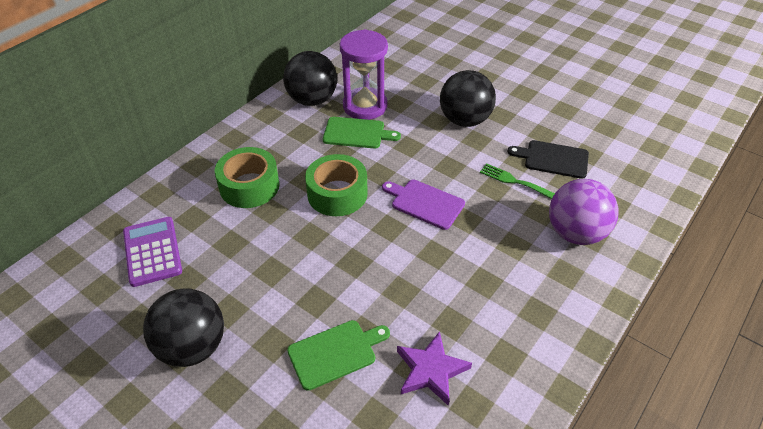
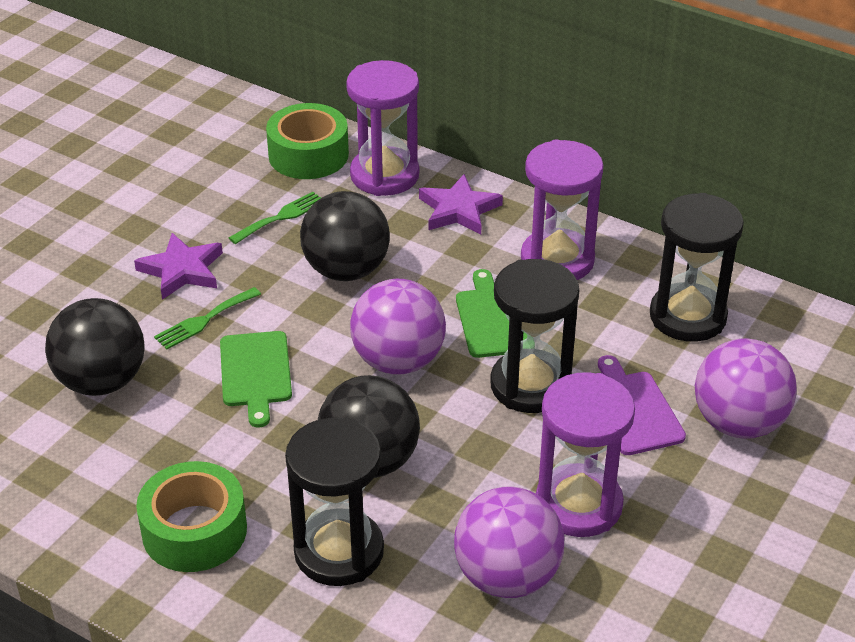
black cutting board: 1 -> 0
black hourglass: 0 -> 3
green fork: 1 -> 2
purple ball: 1 -> 3
purple calculator: 1 -> 0
purple hourglass: 1 -> 3
purple star: 1 -> 2

